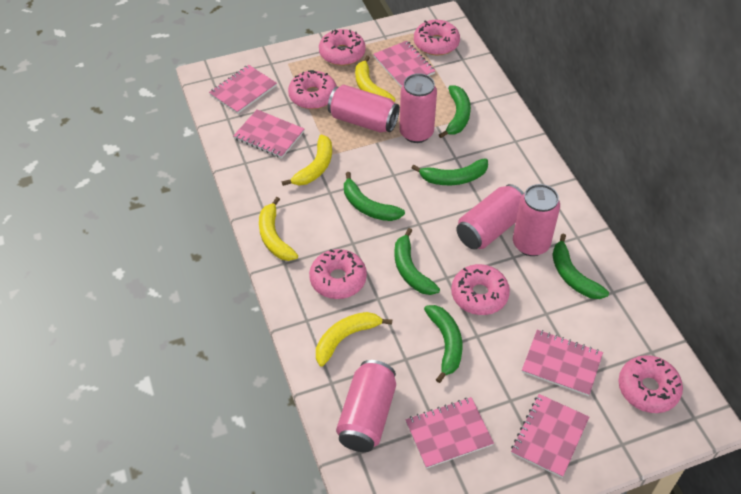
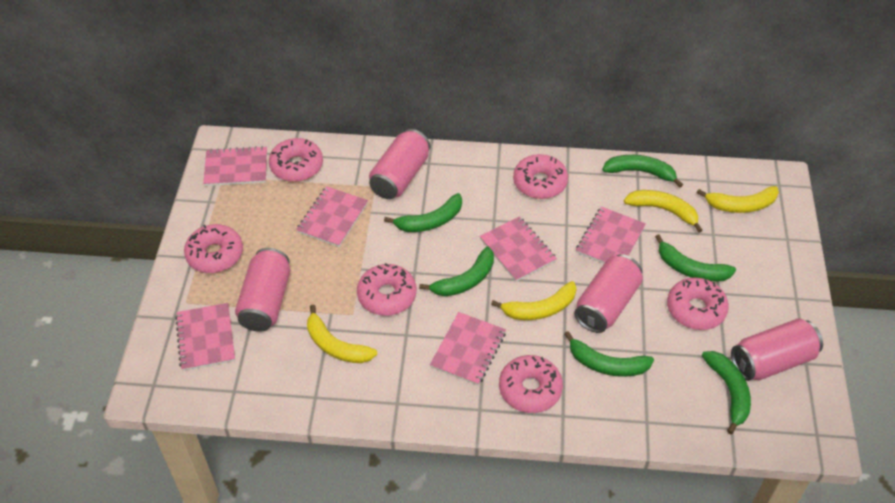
pink can: 5 -> 4

